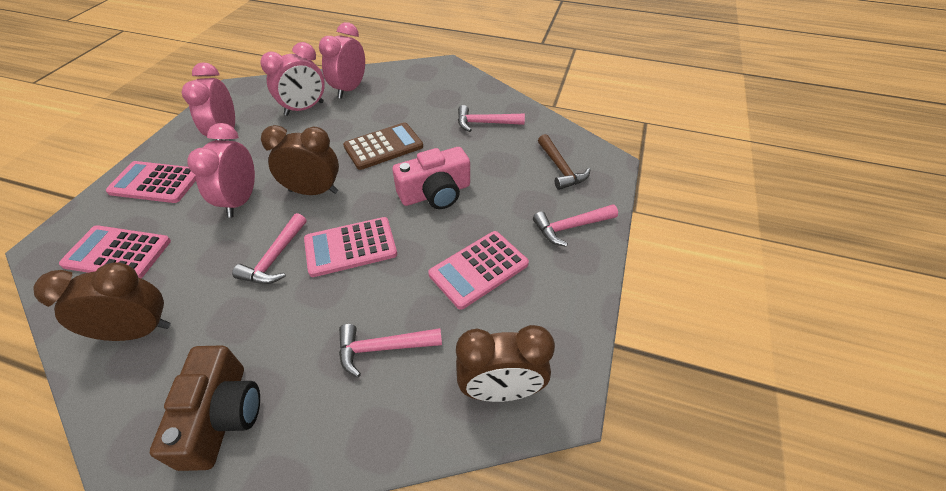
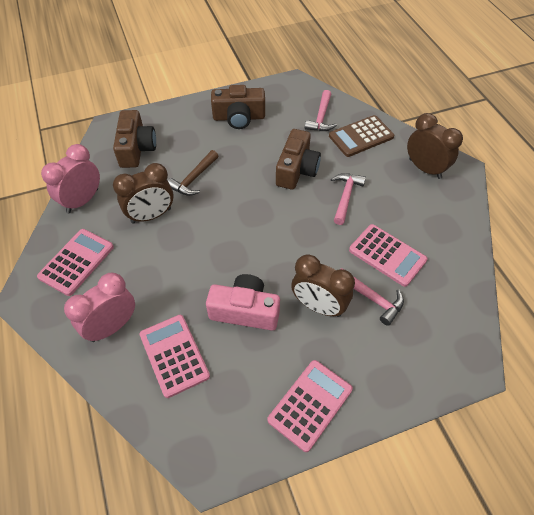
brown camera: 1 -> 3
pink clock: 4 -> 2
pink hammer: 4 -> 3

